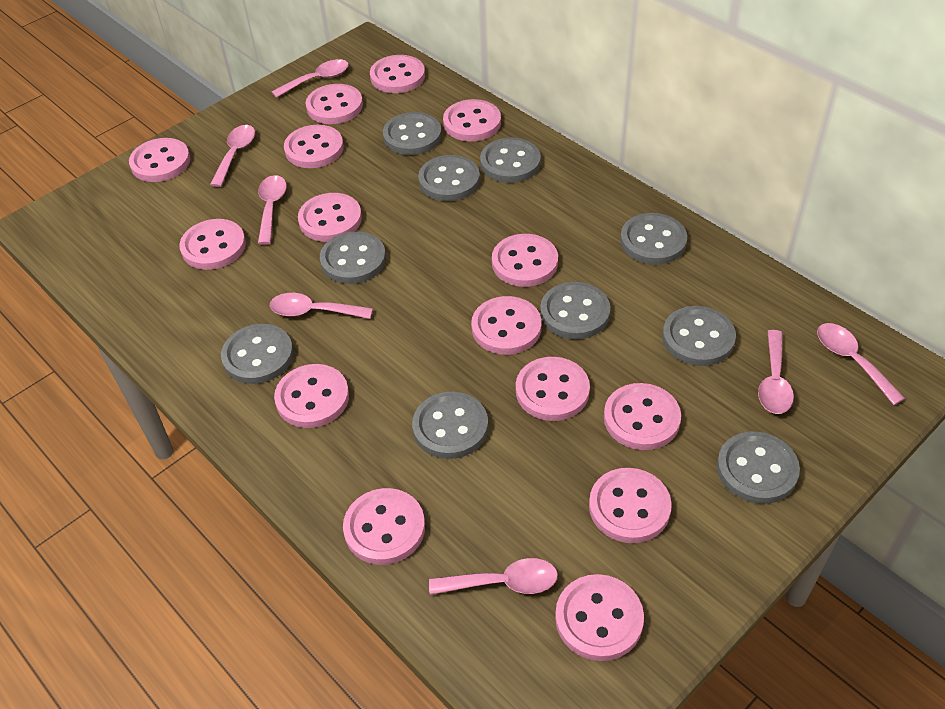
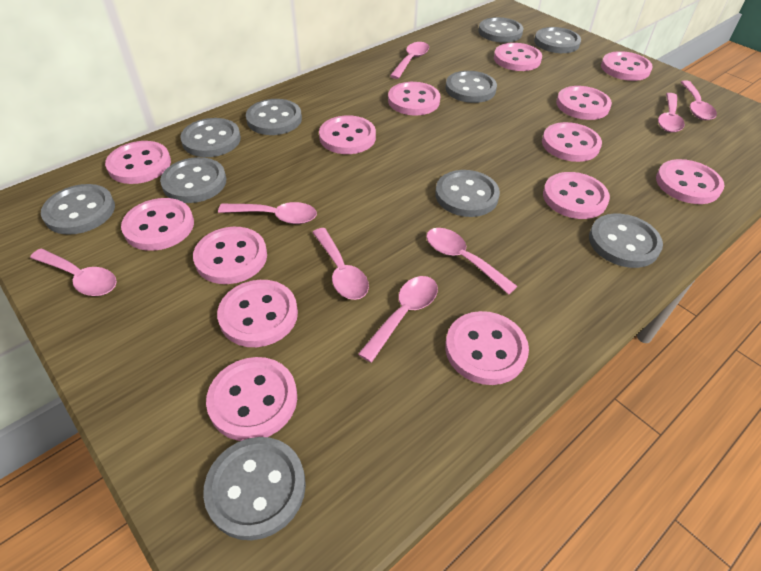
pink button: 15 -> 14
pink spoon: 7 -> 8

